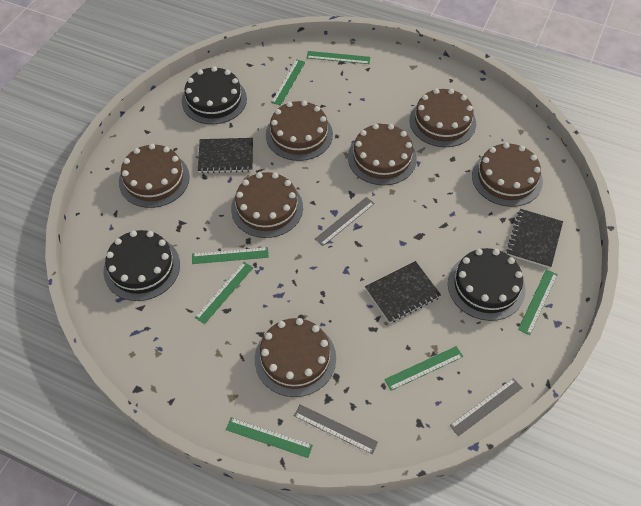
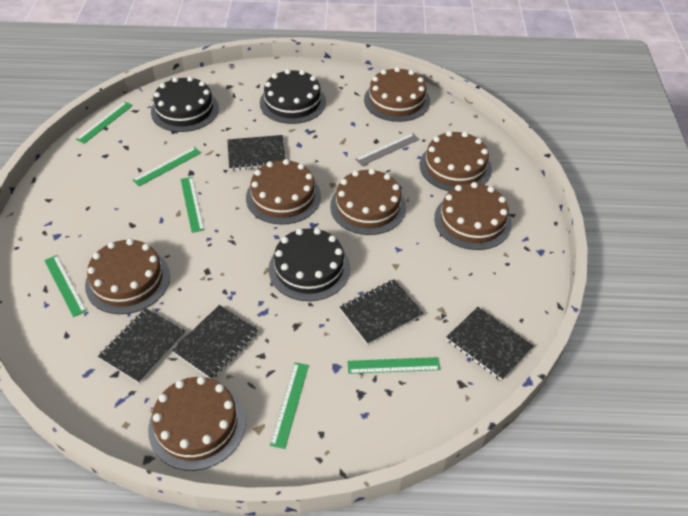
black notebook: 3 -> 5
green ruler: 7 -> 6
grey ruler: 3 -> 1

